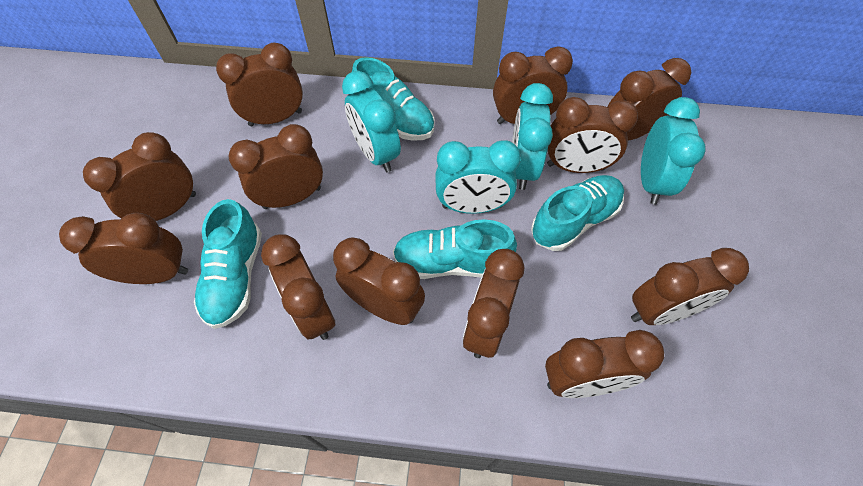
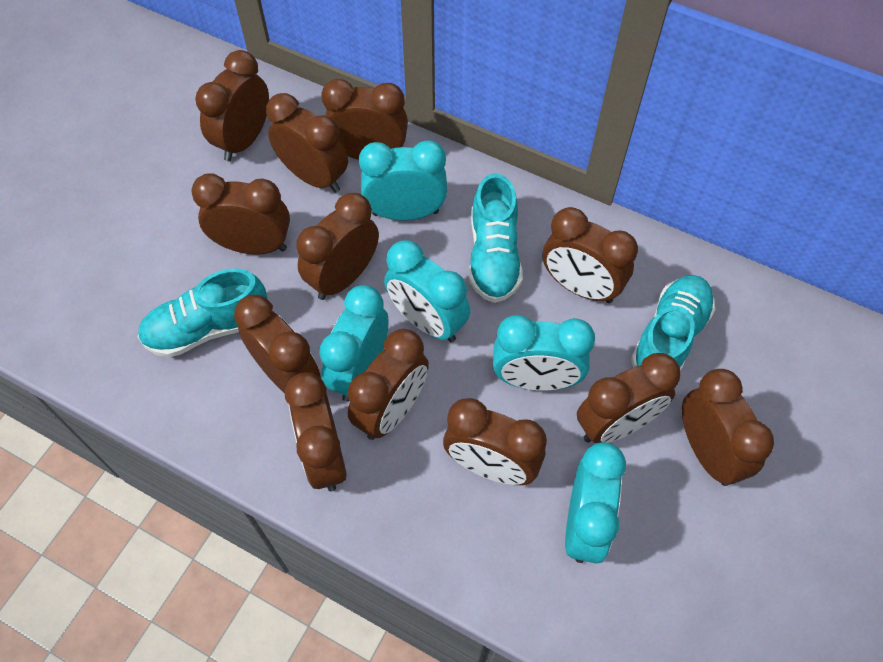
turquoise clock: 4 -> 5
turquoise shoe: 4 -> 3

